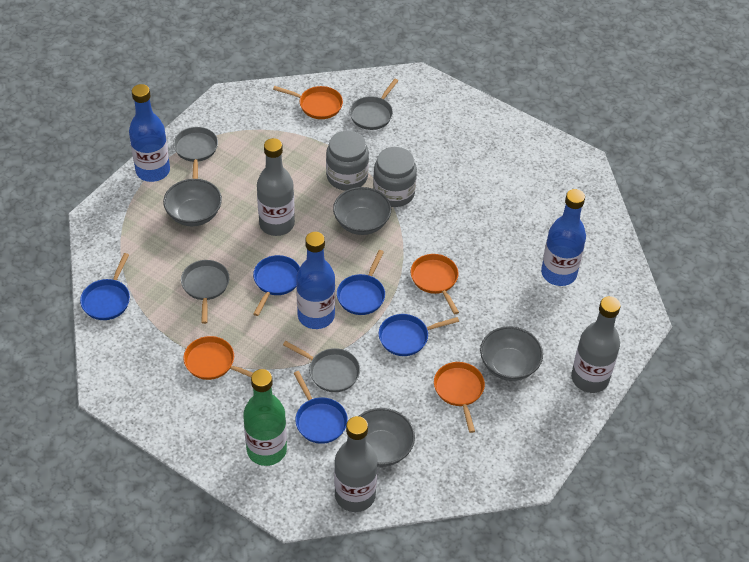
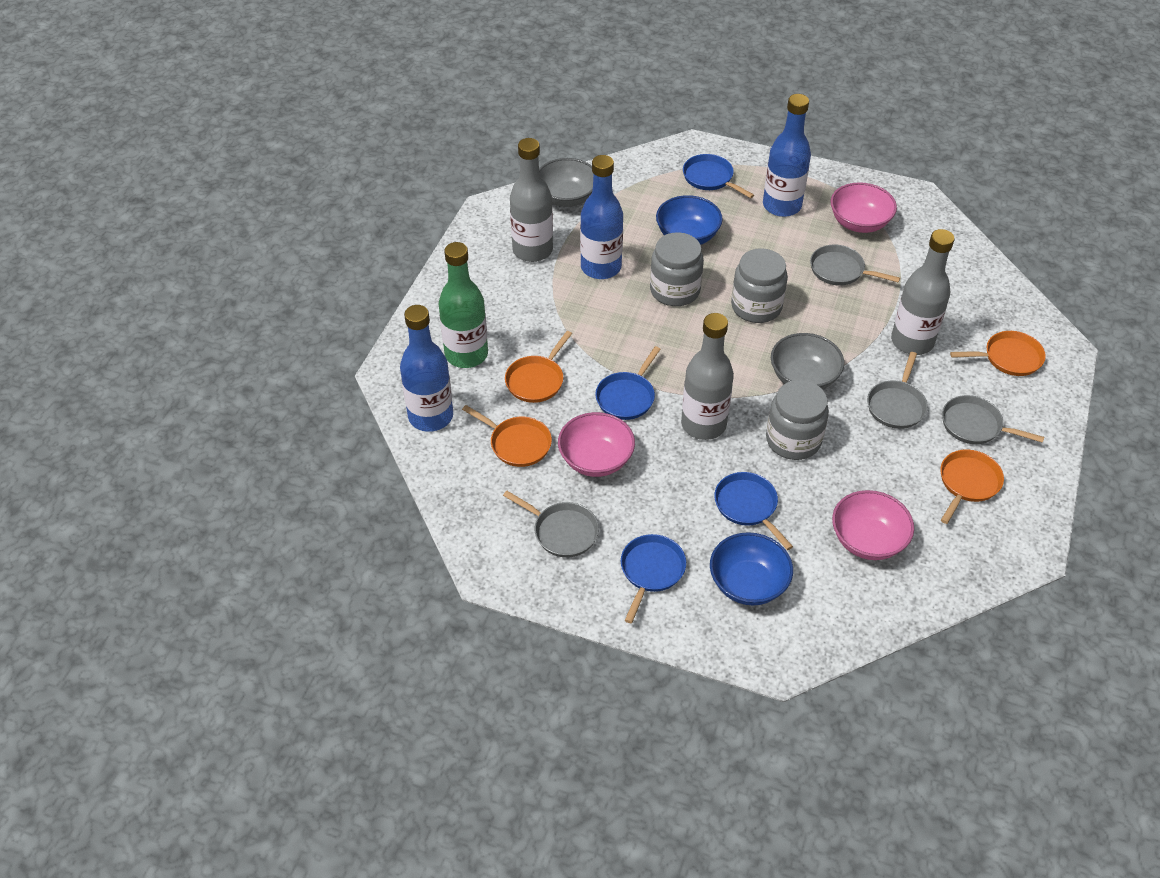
blue bowl: 0 -> 2
blue pan: 5 -> 4
grey bowl: 4 -> 2
grey jar: 2 -> 3
pink bowl: 0 -> 3

